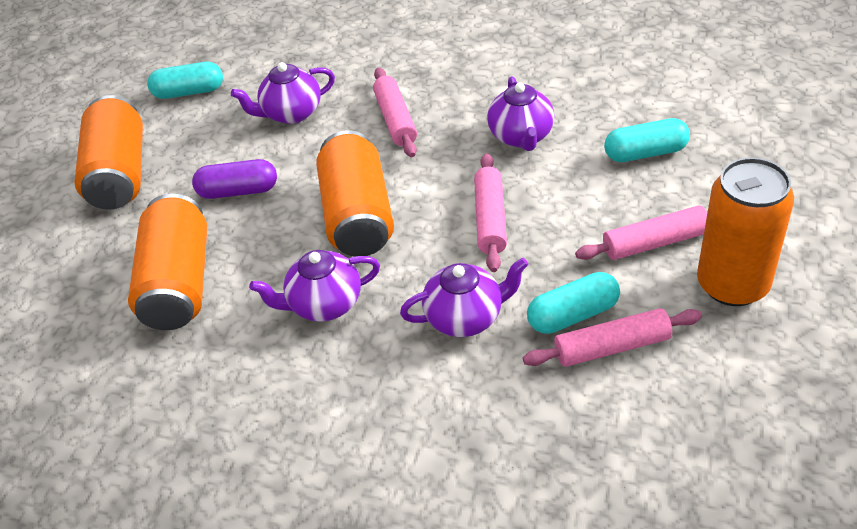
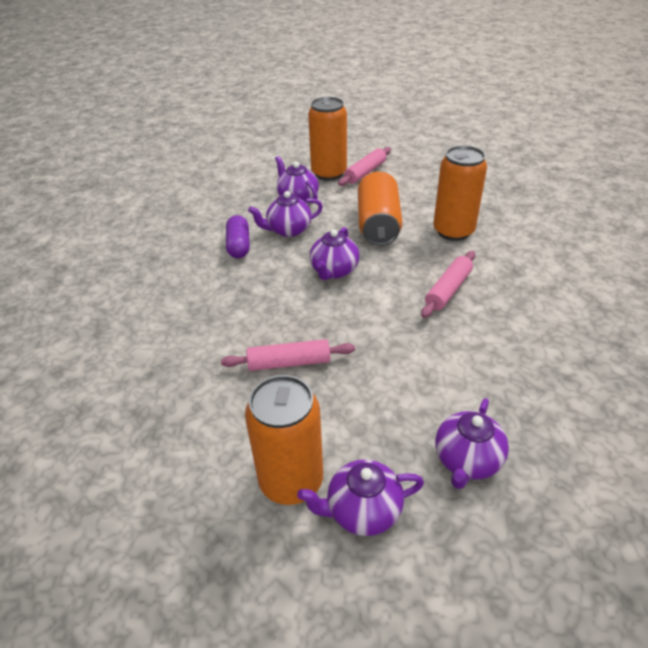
pink rolling pin: 4 -> 3
purple teapot: 4 -> 5
turquoise capsule: 3 -> 0

